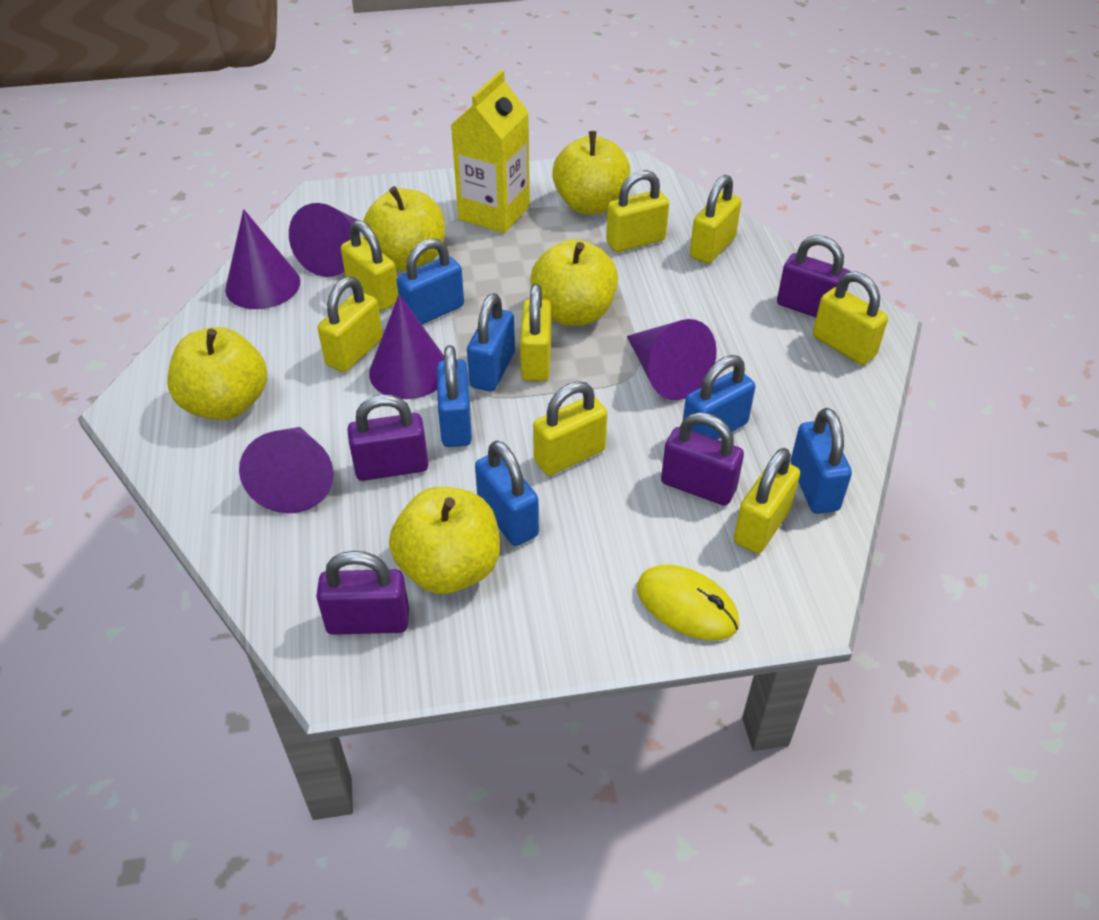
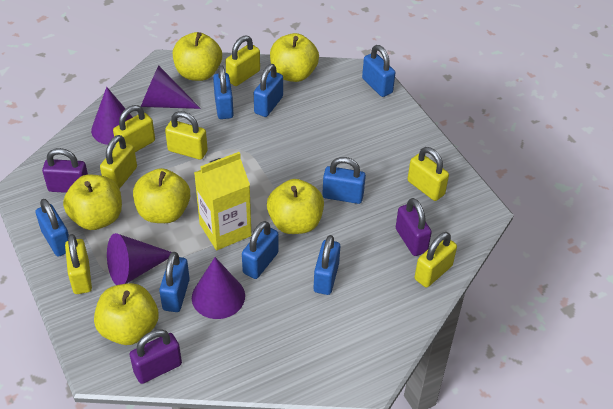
blue padlock: 6 -> 8
purple cone: 5 -> 4
purple padlock: 4 -> 3
yellow apple: 5 -> 6
yellow mouse: 1 -> 0
yellow padlock: 8 -> 7

